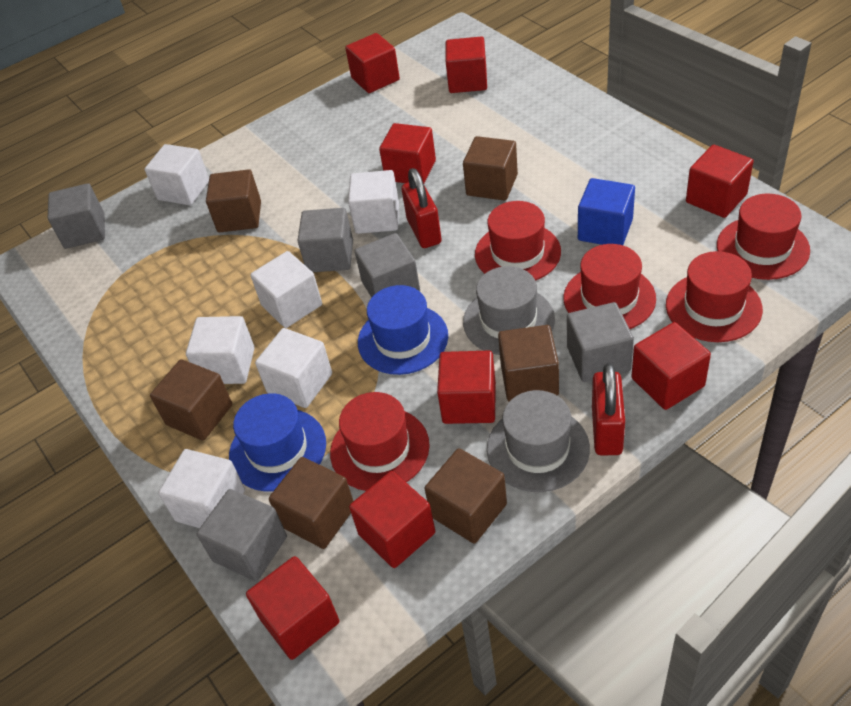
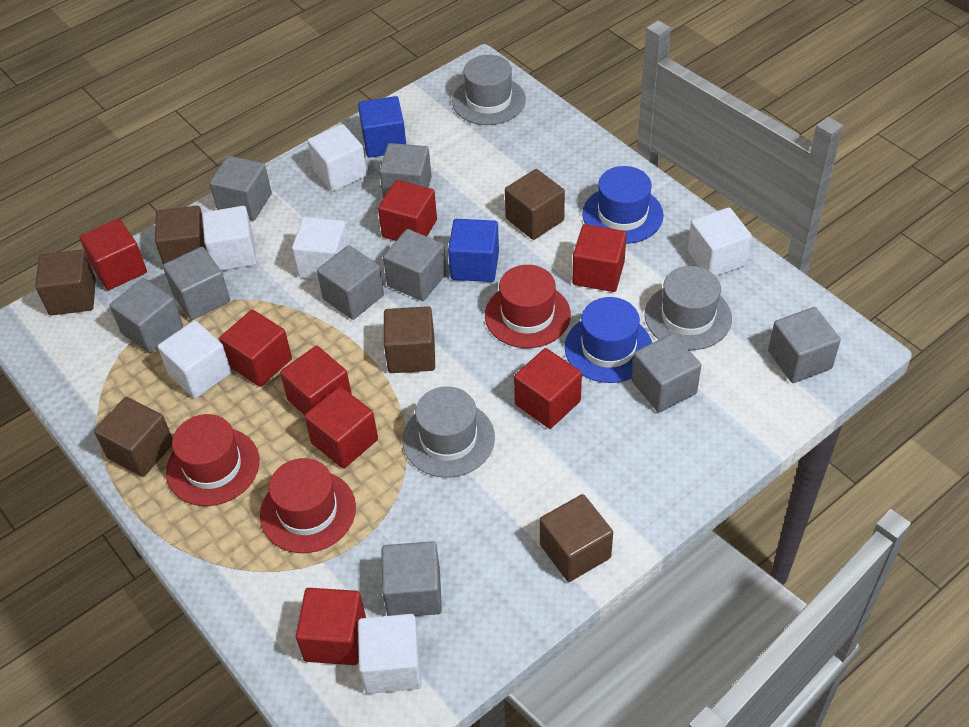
blue cube: 1 -> 2
grey cube: 5 -> 9
grey hat: 2 -> 3
red hat: 5 -> 3
red padlock: 2 -> 0

